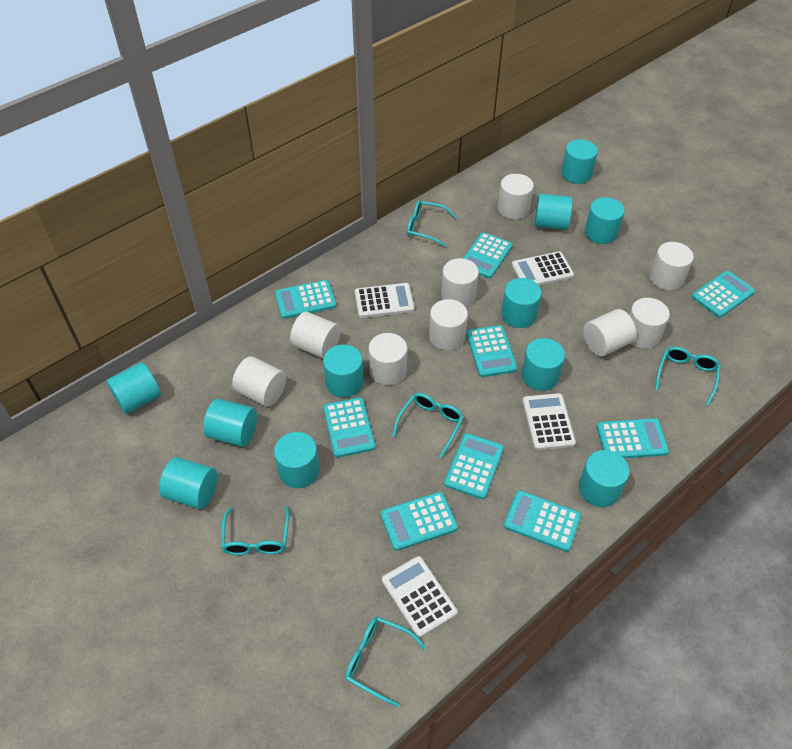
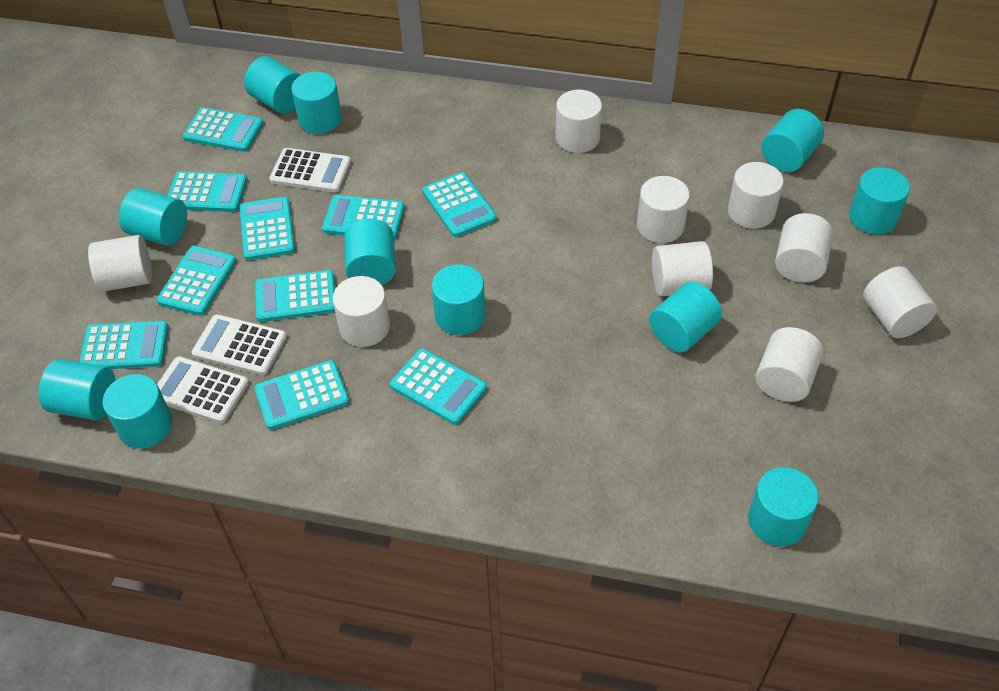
turquoise calculator: 9 -> 10
turquoise glasses: 5 -> 0
white calculator: 4 -> 3

